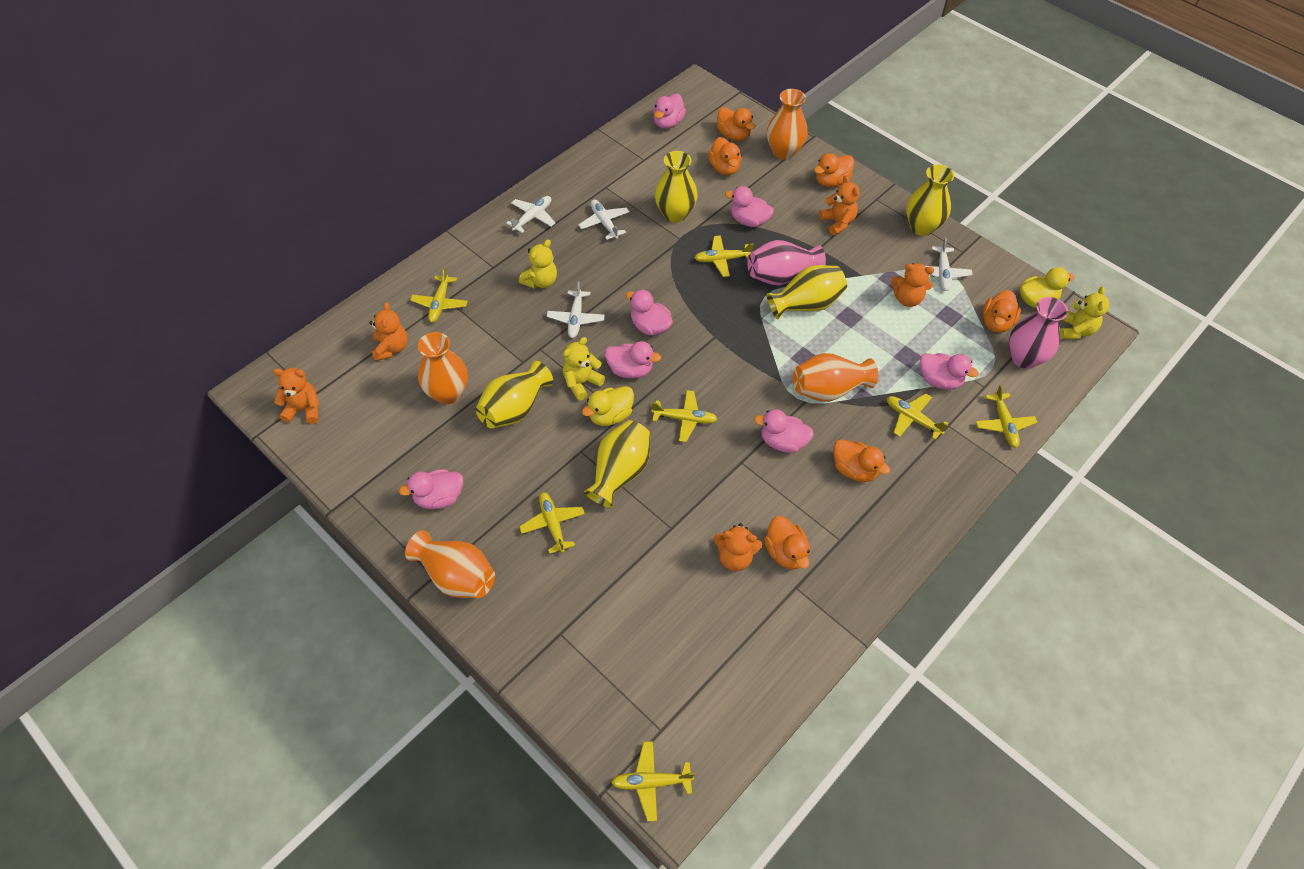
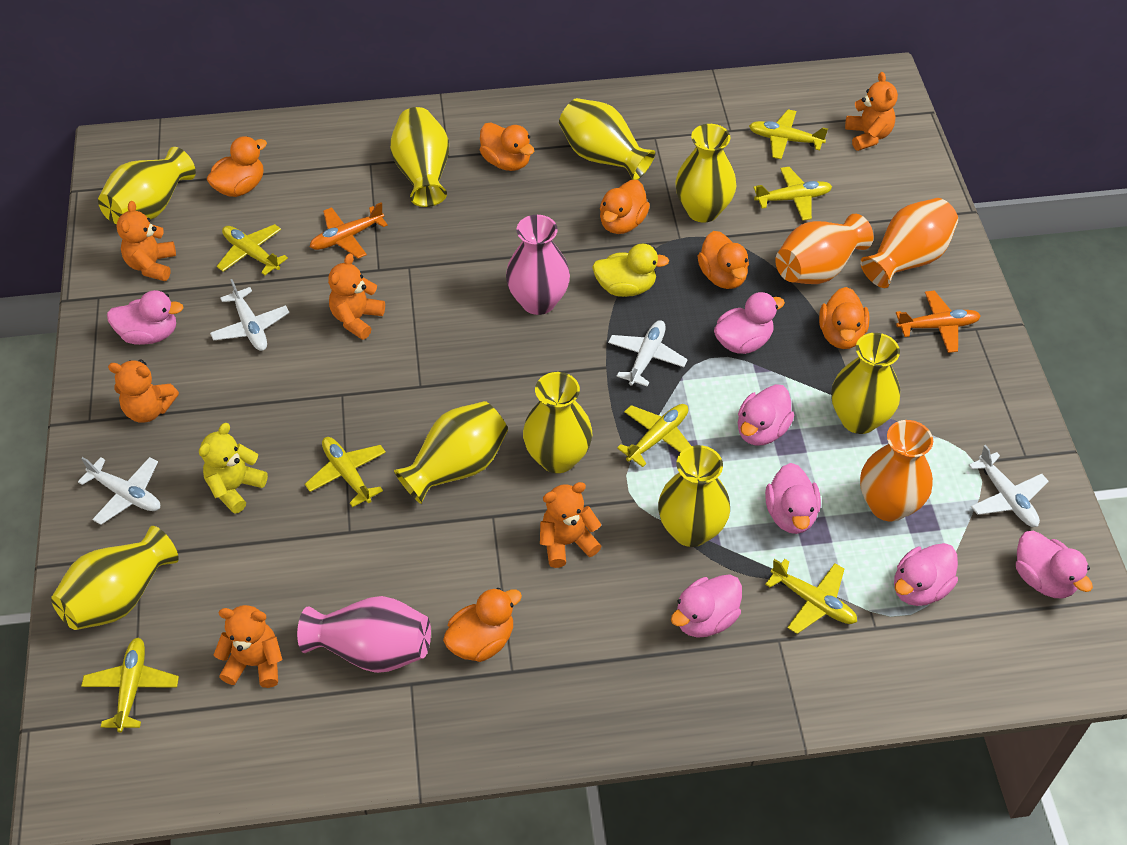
orange plane: 0 -> 2
orange teddy bear: 5 -> 6
orange vase: 4 -> 3
yellow duck: 2 -> 1
yellow teddy bear: 3 -> 1
yellow vase: 5 -> 9

